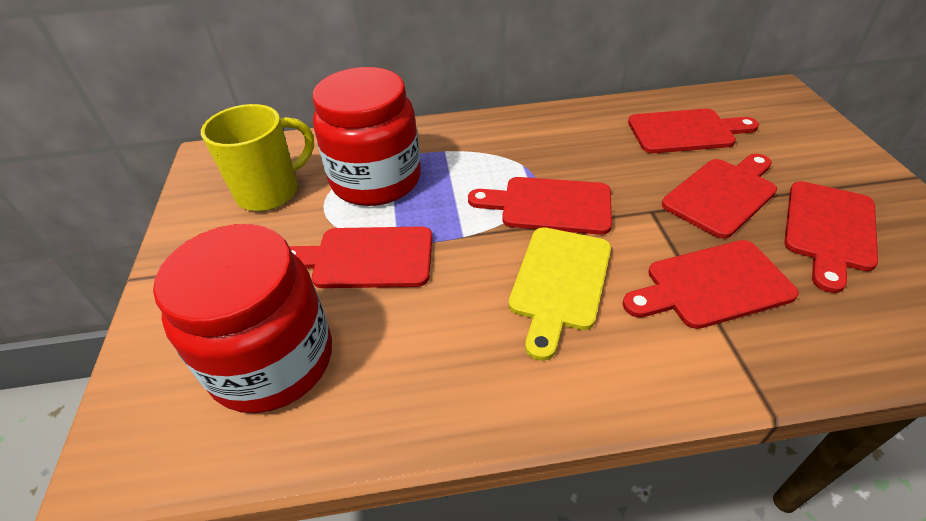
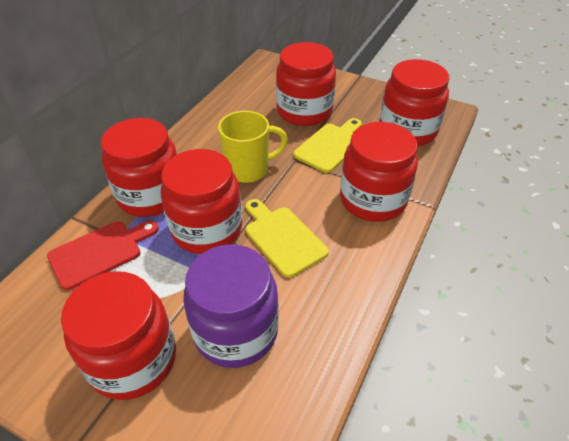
purple jar: 0 -> 1
red cutting board: 6 -> 1
red jar: 2 -> 6
yellow cutting board: 1 -> 2

